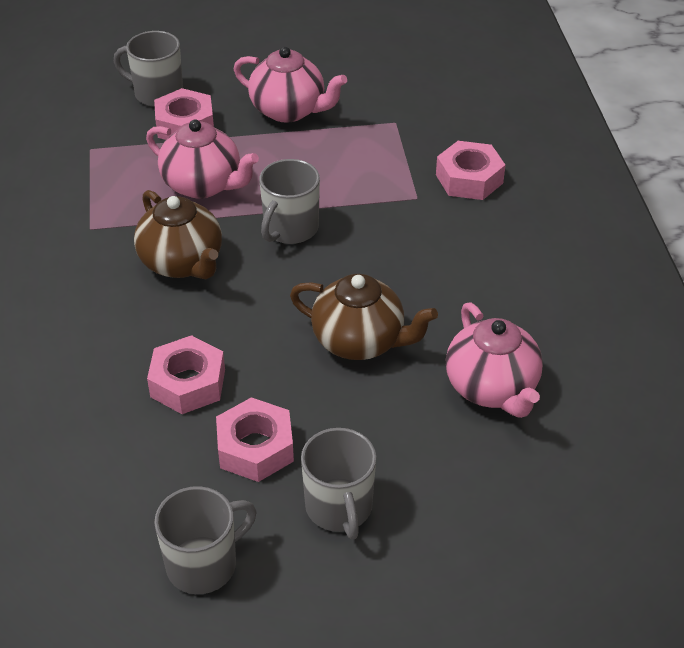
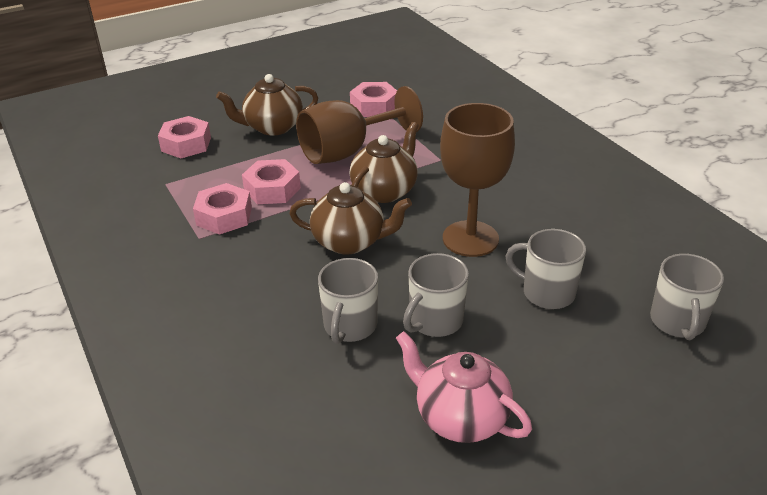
brown goblet: 0 -> 2
brown teapot: 2 -> 3
pink teapot: 3 -> 1

